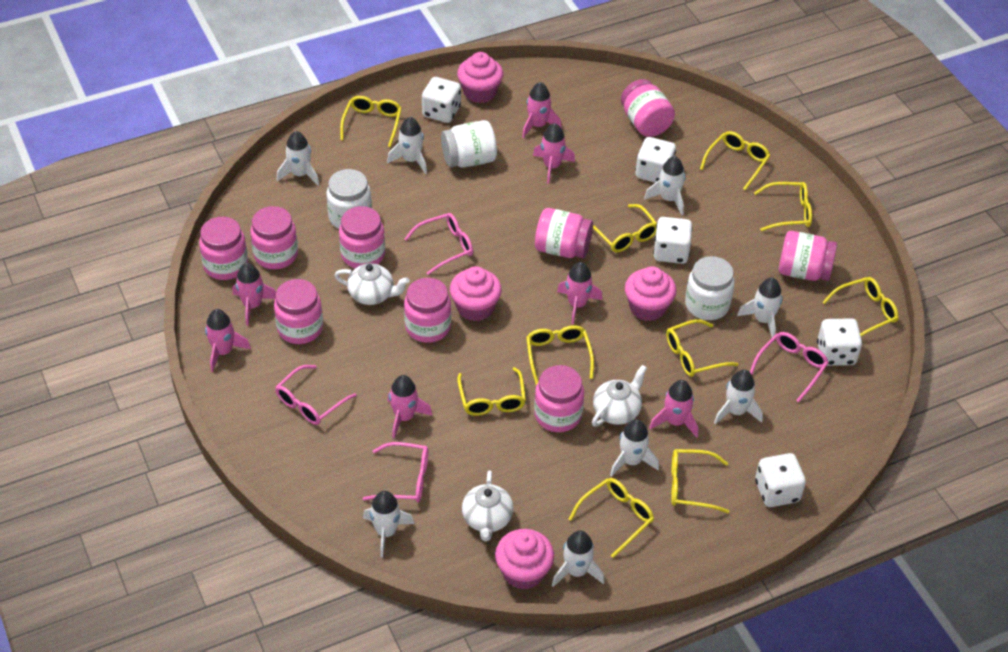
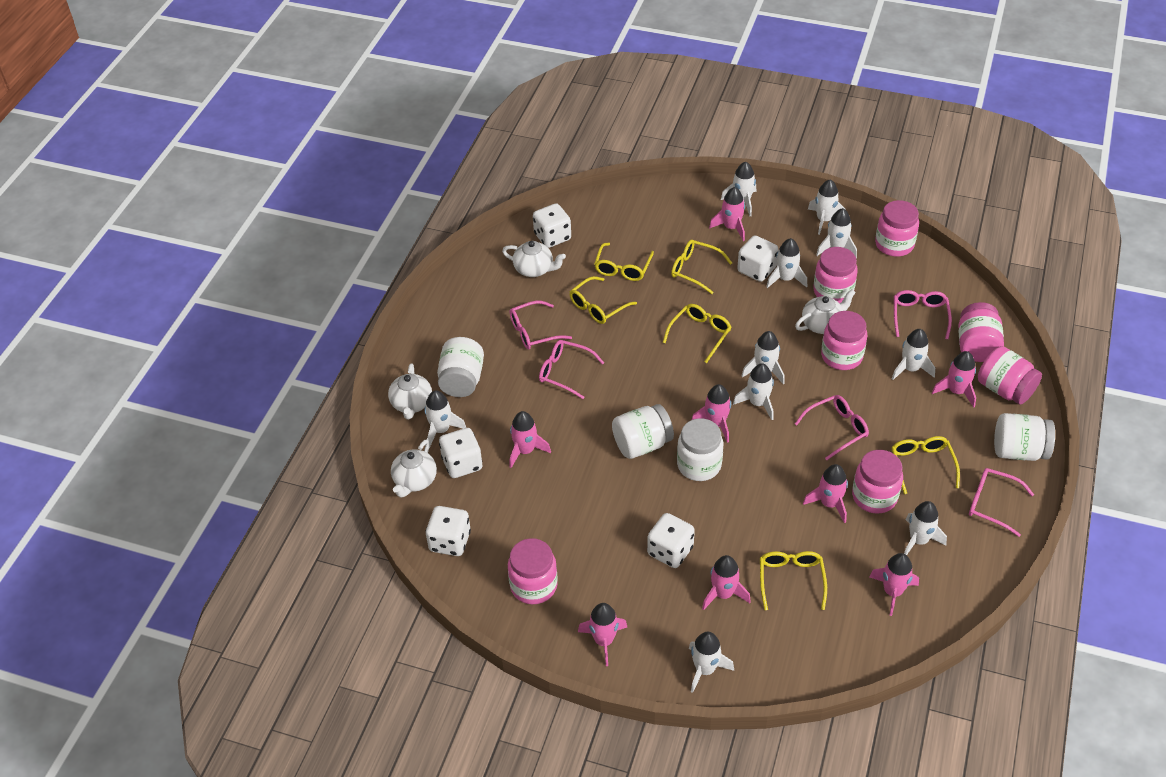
pink cupcake: 4 -> 0
pink glasses: 4 -> 5
pink jar: 9 -> 7
pink rocket: 7 -> 8
white jar: 3 -> 4
white rocket: 8 -> 10
white teapot: 3 -> 4
yellow glasses: 10 -> 6

